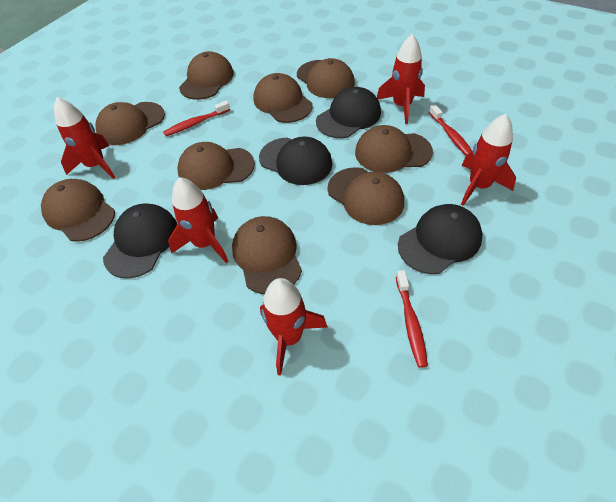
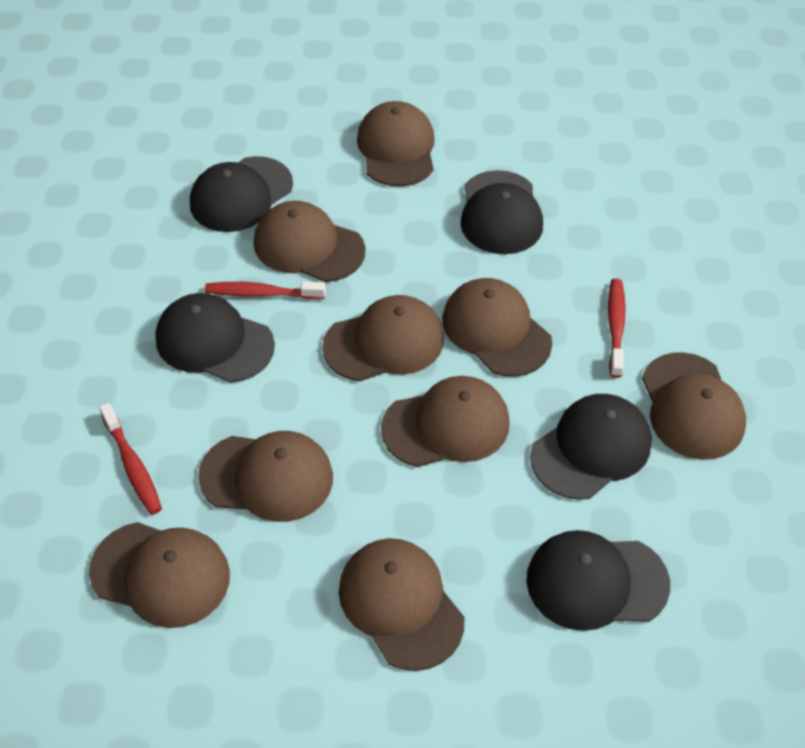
black cap: 4 -> 5
red rocket: 5 -> 0

